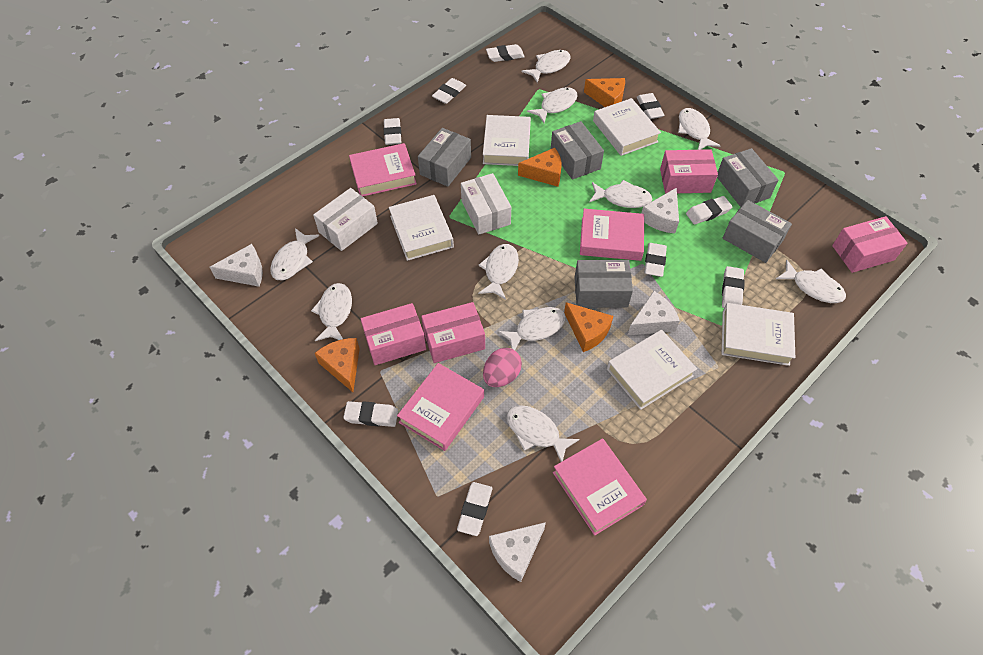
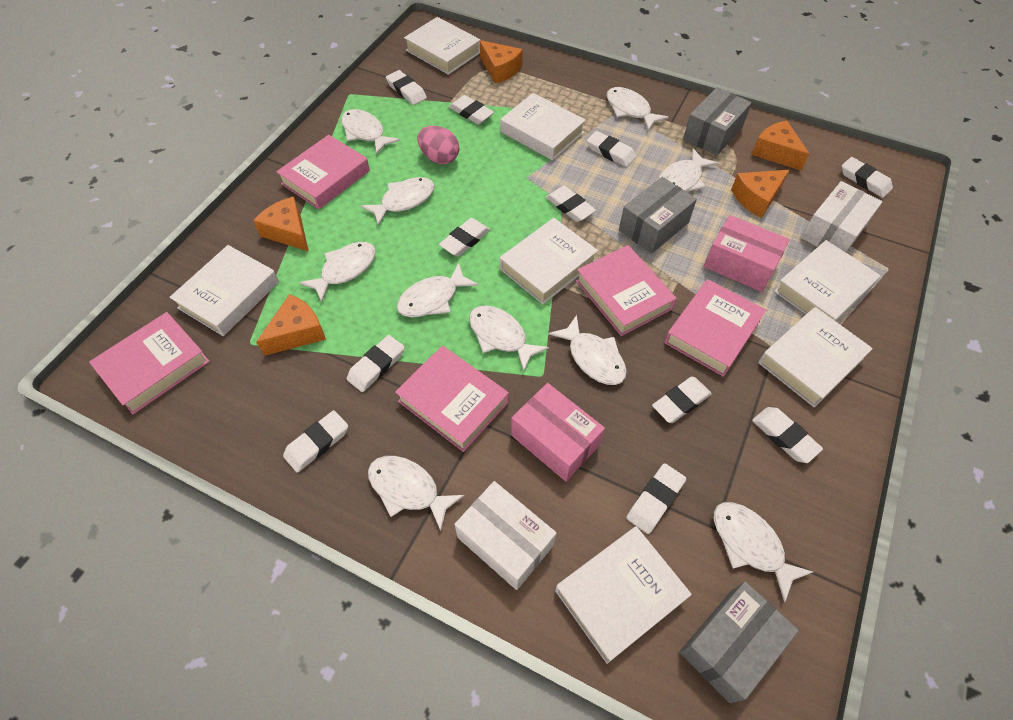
grey box: 5 -> 3
orange cheese: 4 -> 5
pink book: 4 -> 5
pink box: 4 -> 2
white book: 5 -> 7
white cheese: 4 -> 0
white eraser: 9 -> 11

